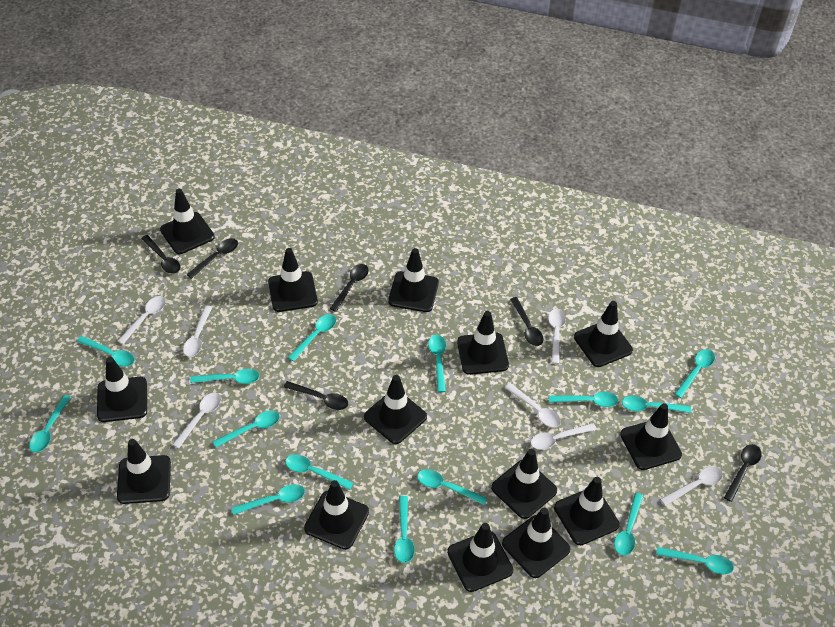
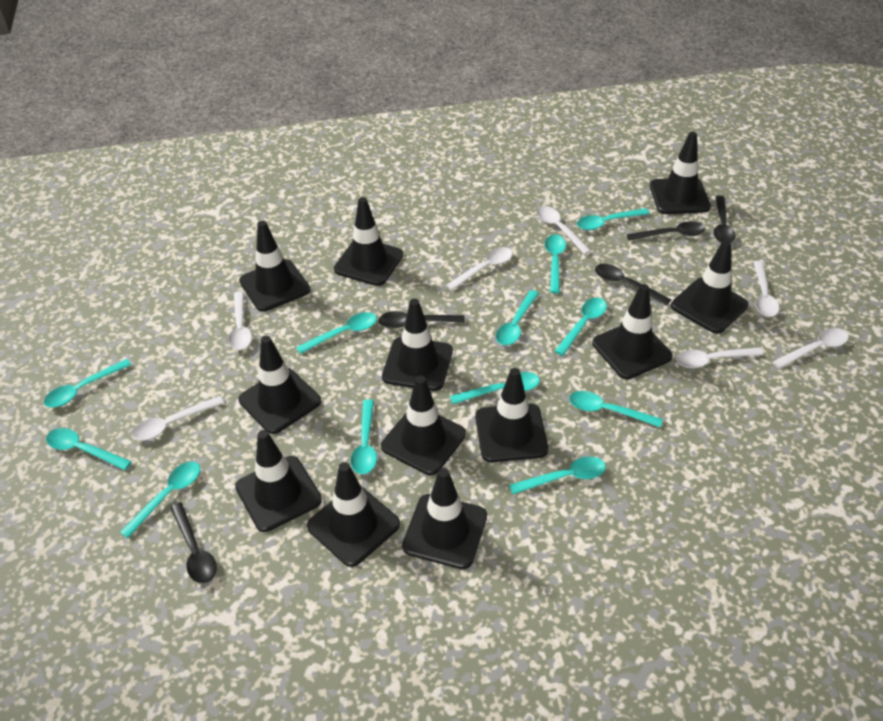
black spoon: 6 -> 5
black traffic cone: 14 -> 12
turquoise spoon: 15 -> 12

